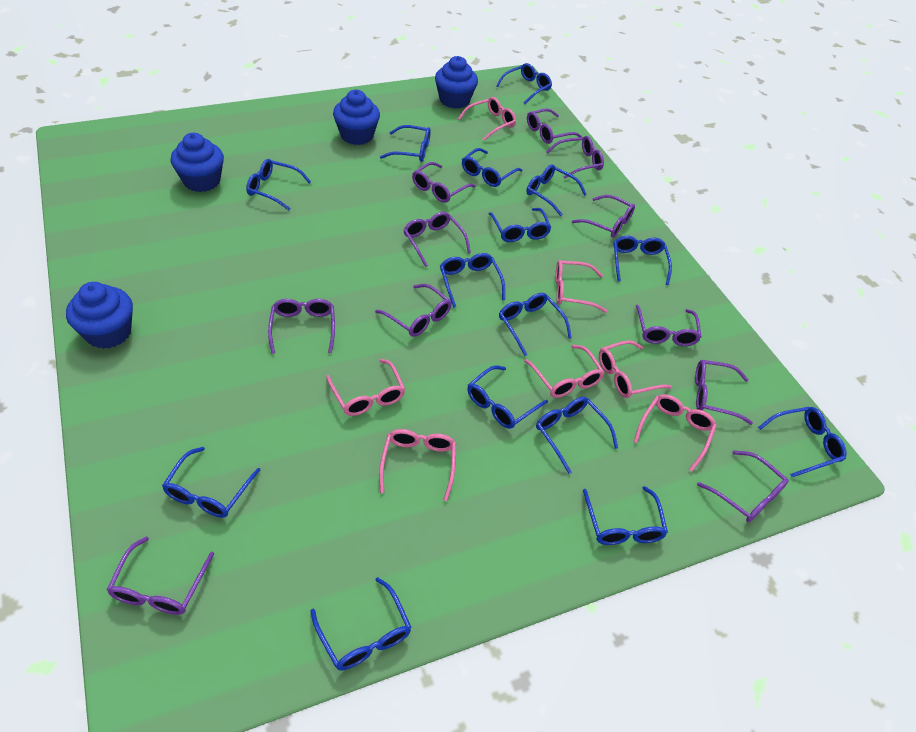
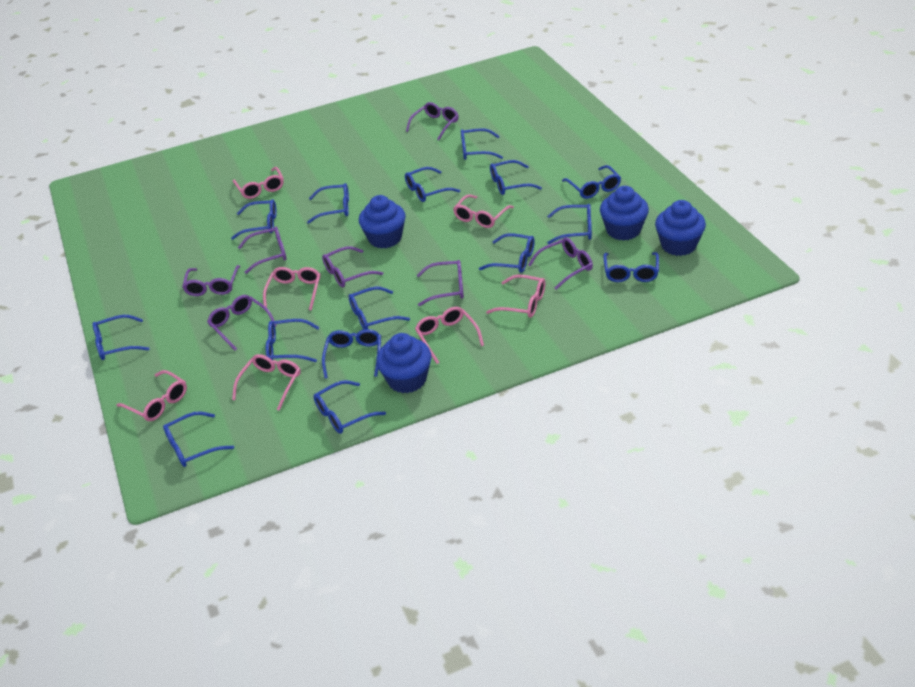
purple glasses: 11 -> 7

